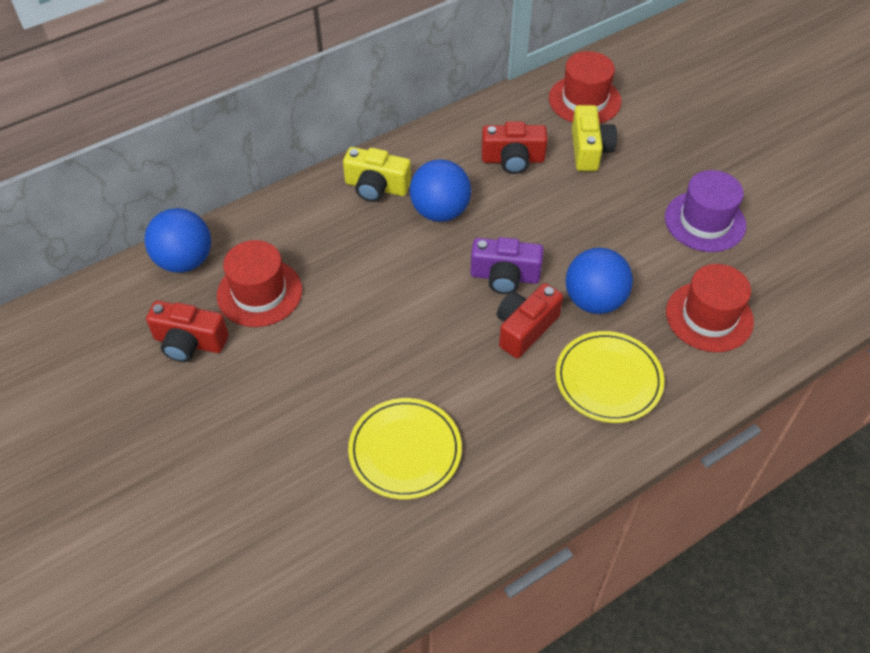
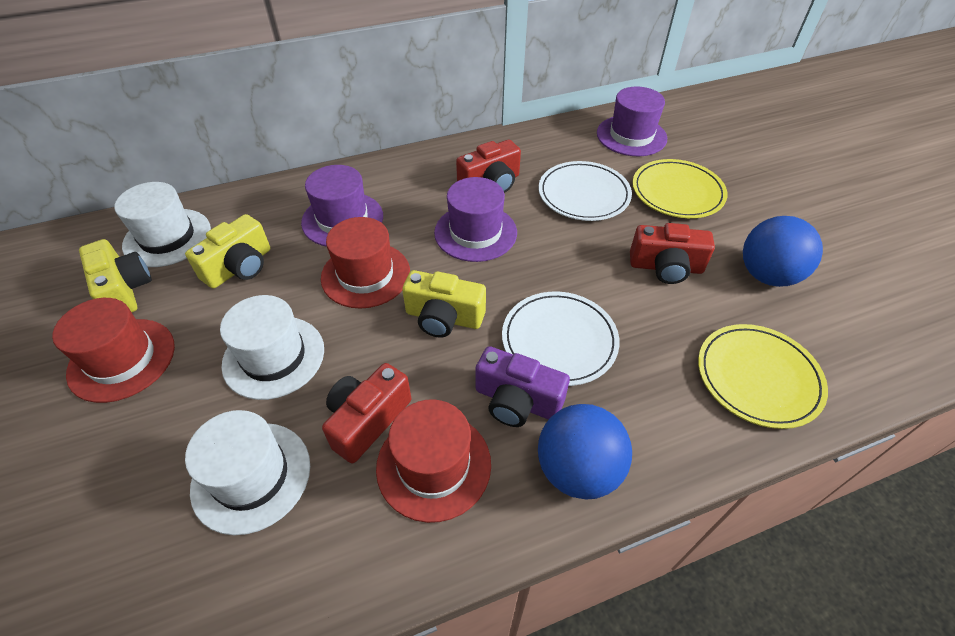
blue ball: 3 -> 2
purple hat: 1 -> 3
white hat: 0 -> 3
white plate: 0 -> 2
yellow camera: 2 -> 3

